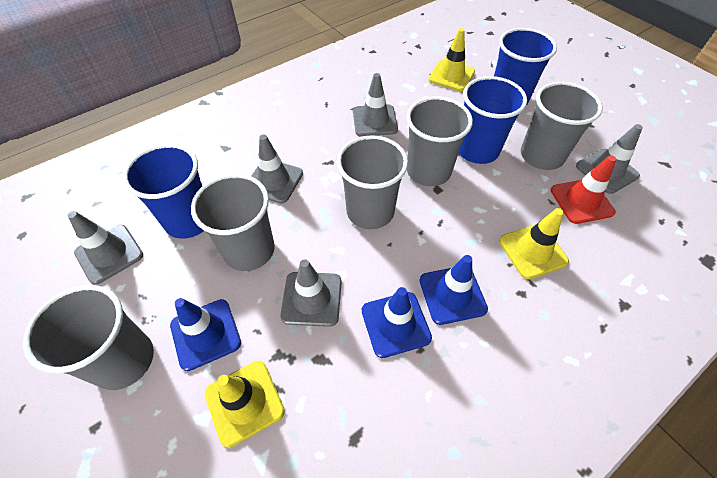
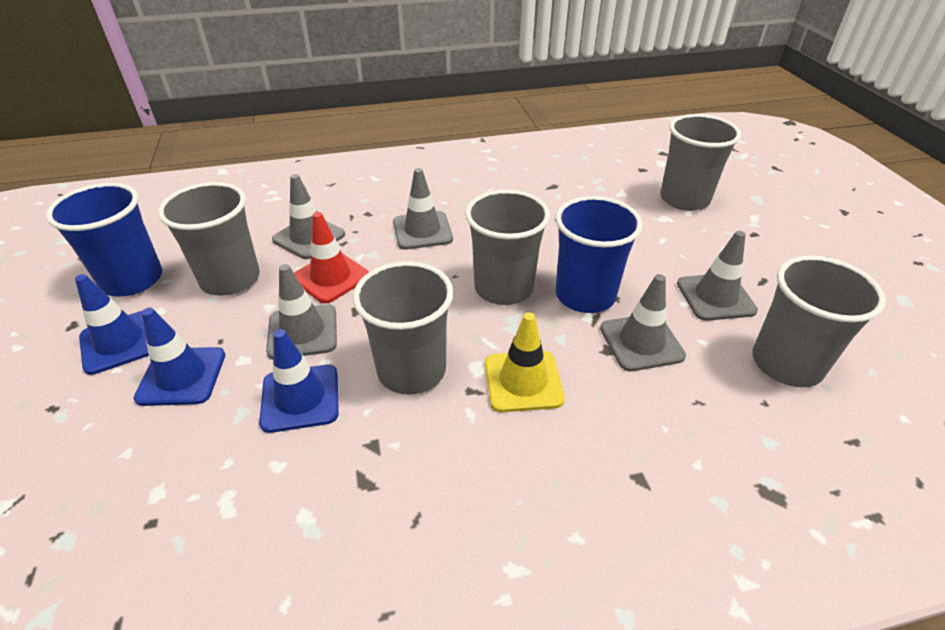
blue cup: 3 -> 2
yellow traffic cone: 3 -> 1

